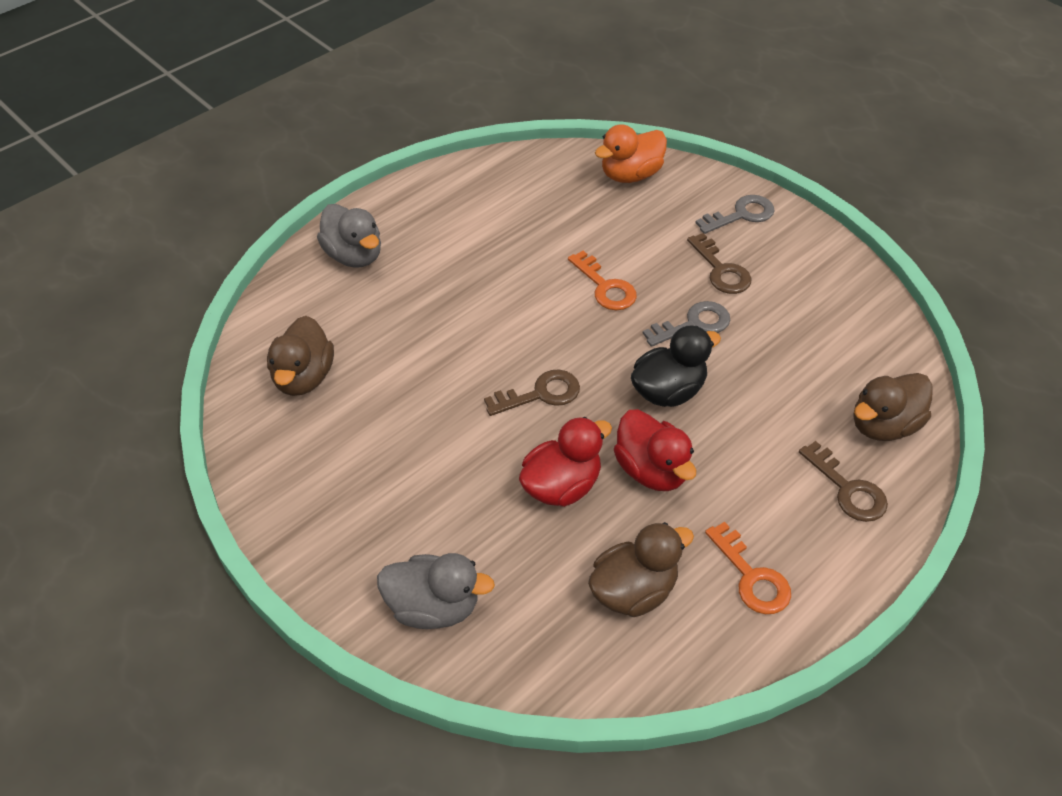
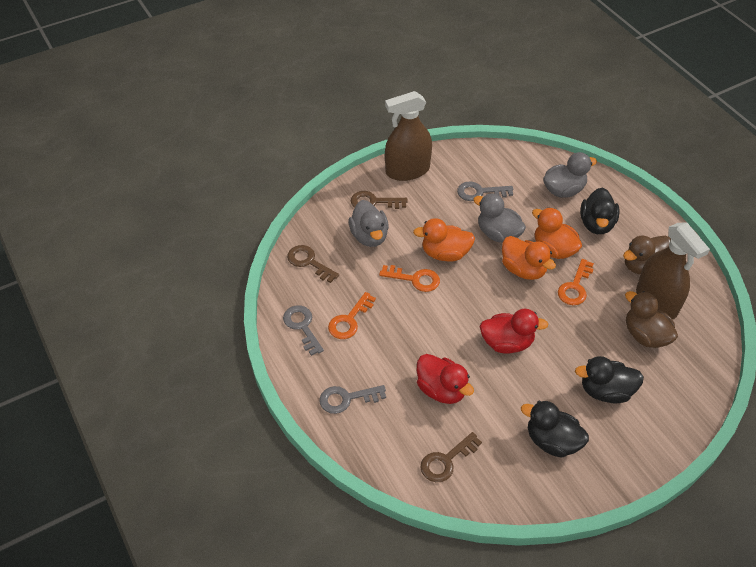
black duck: 1 -> 3
brown duck: 3 -> 2
brown spray bottle: 0 -> 2
grey duck: 2 -> 3
grey key: 2 -> 3
orange duck: 1 -> 3
orange key: 2 -> 3

